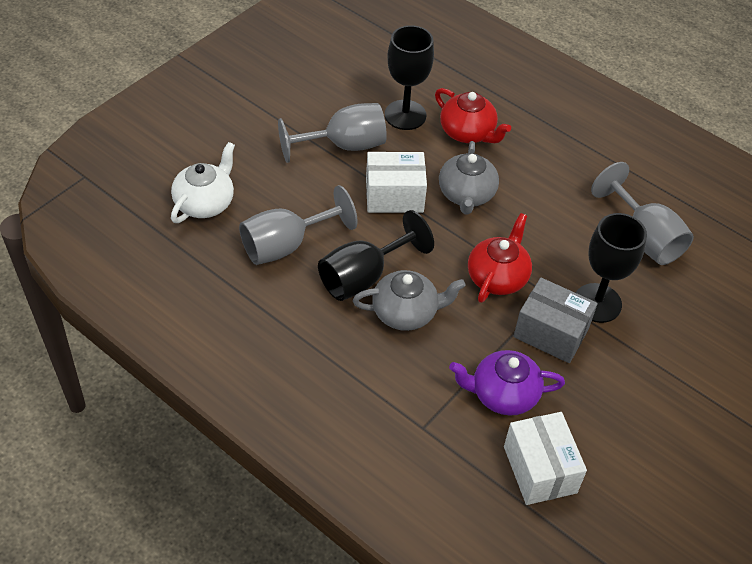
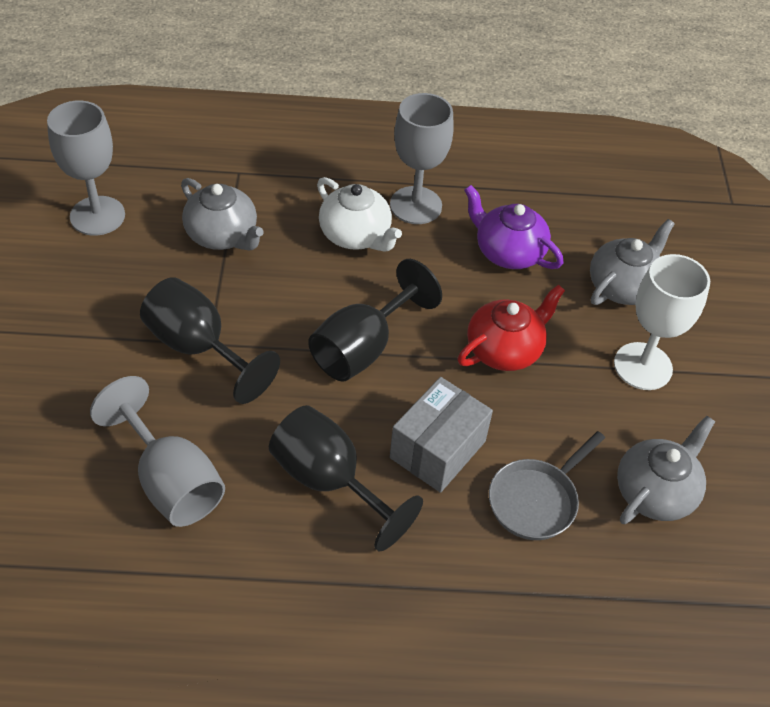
grey pan: 0 -> 1
grey teapot: 2 -> 3
red teapot: 2 -> 1
white box: 2 -> 0
white goblet: 0 -> 1

